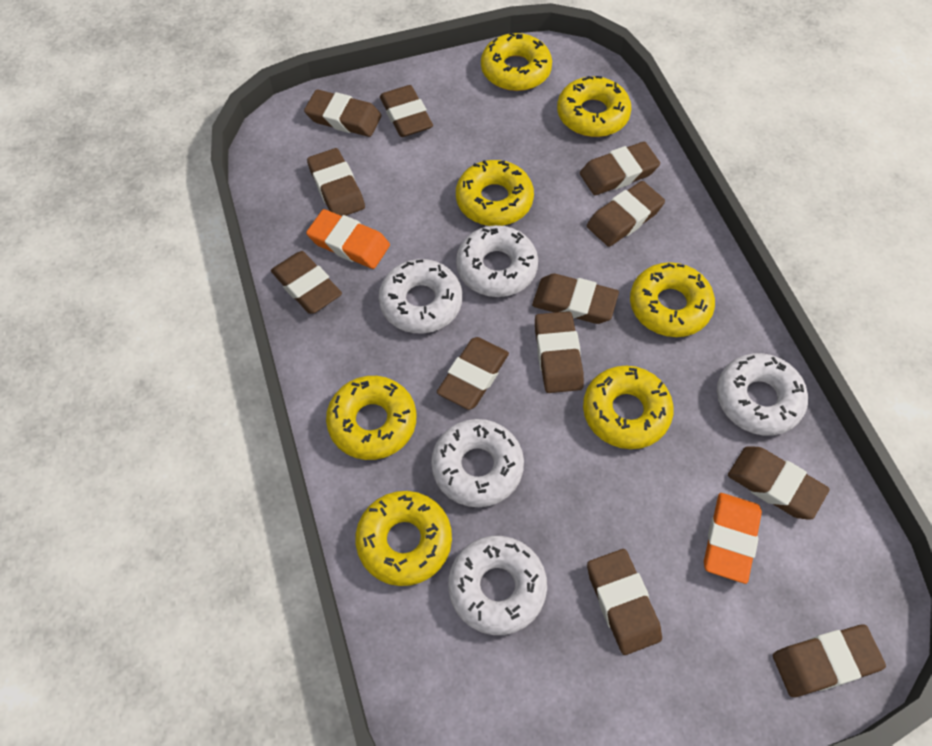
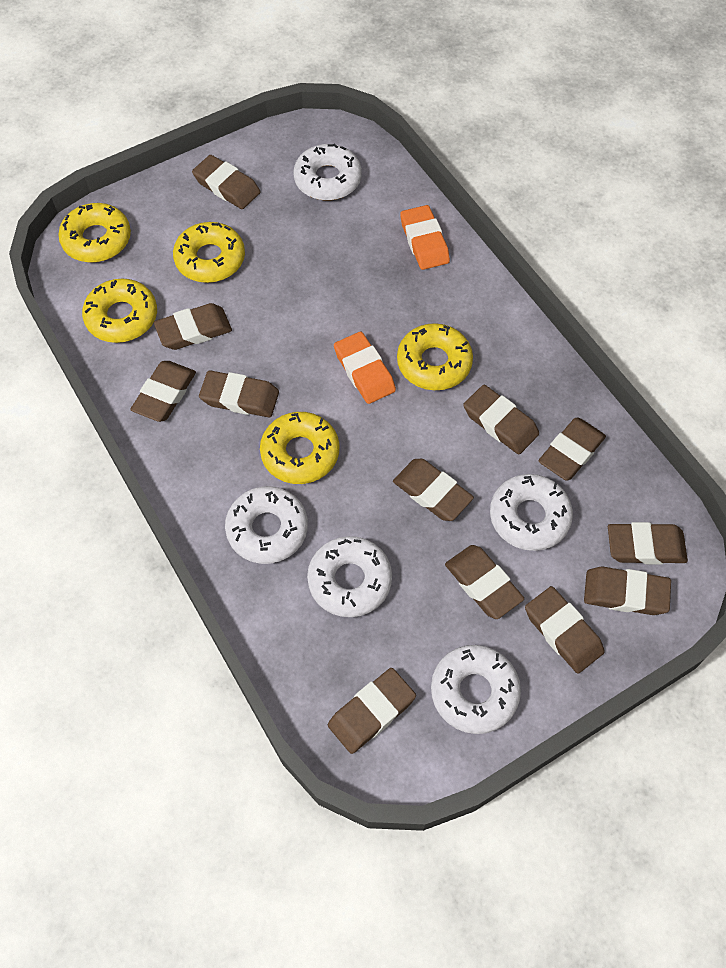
yellow donut: 7 -> 5

